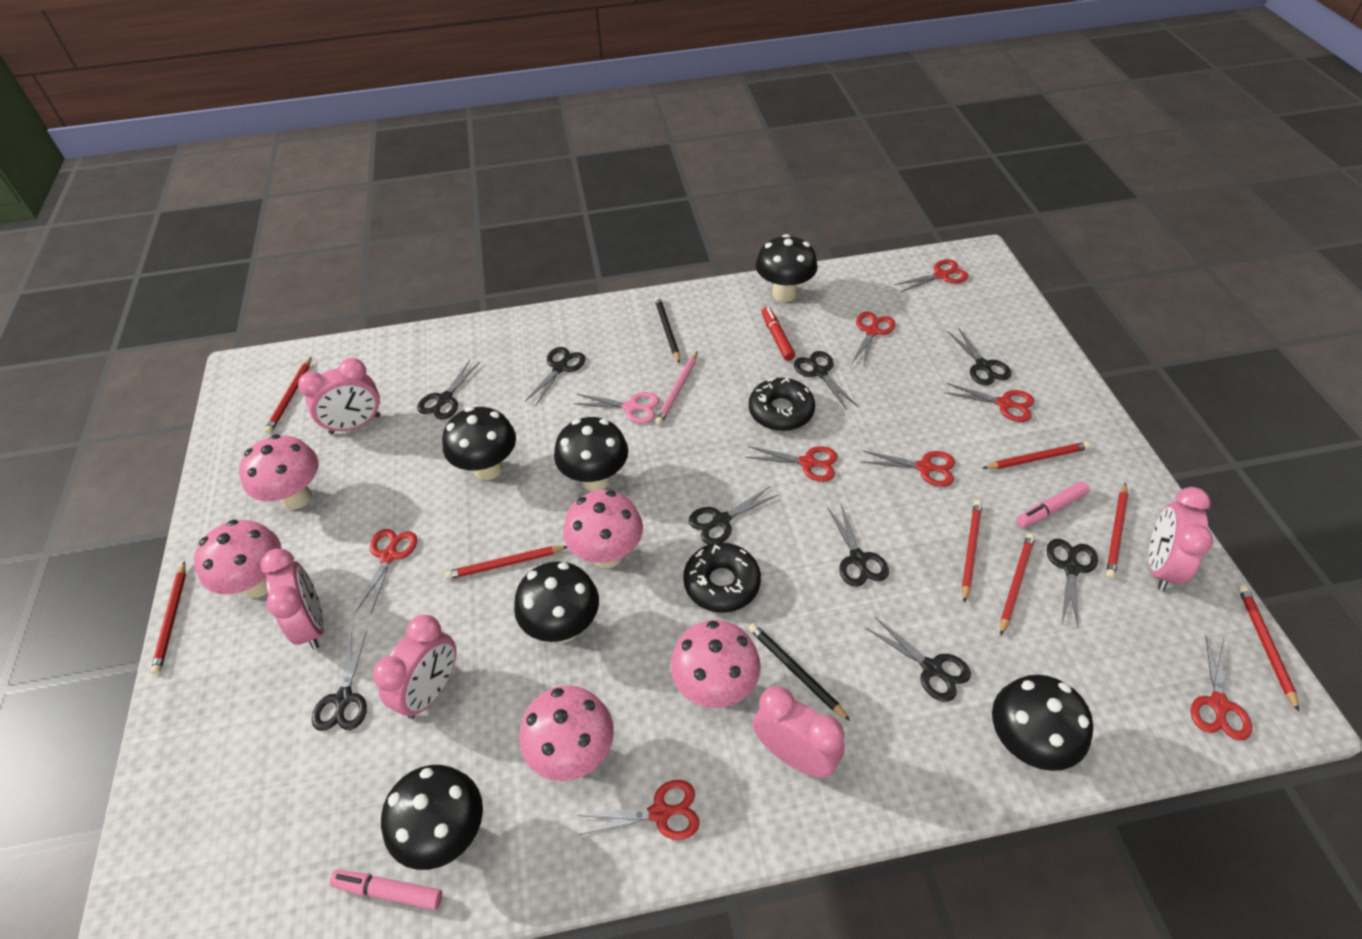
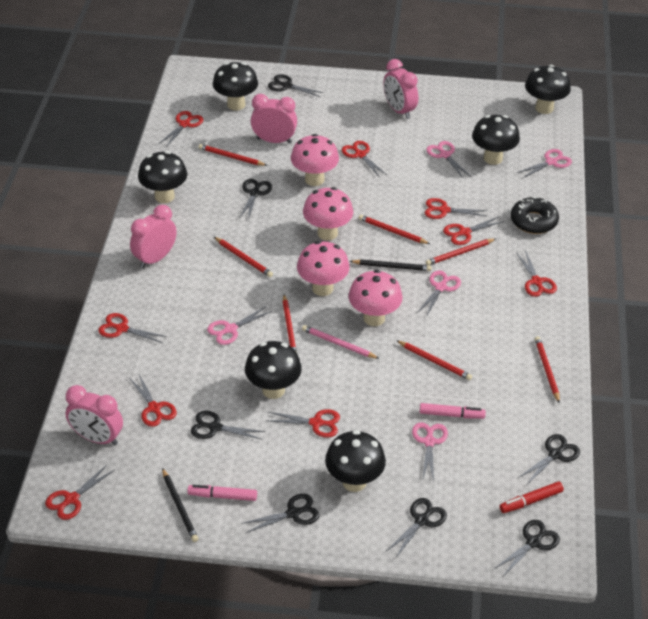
black donut: 2 -> 1
black scissors: 9 -> 7
pink clock: 5 -> 4
pink mushroom: 5 -> 4
pink scissors: 1 -> 5
red pencil: 8 -> 7
red scissors: 8 -> 9

